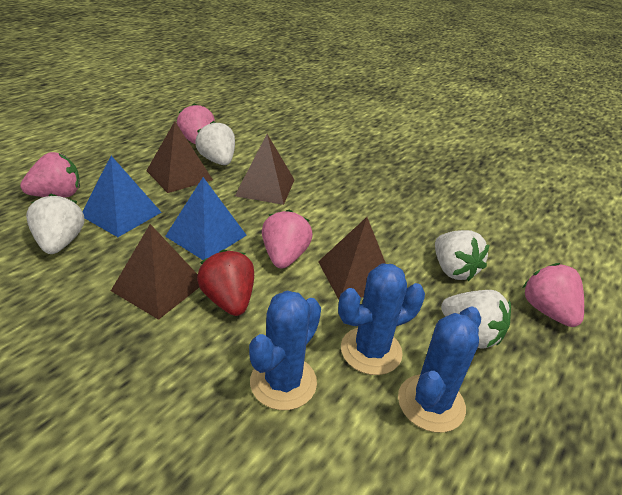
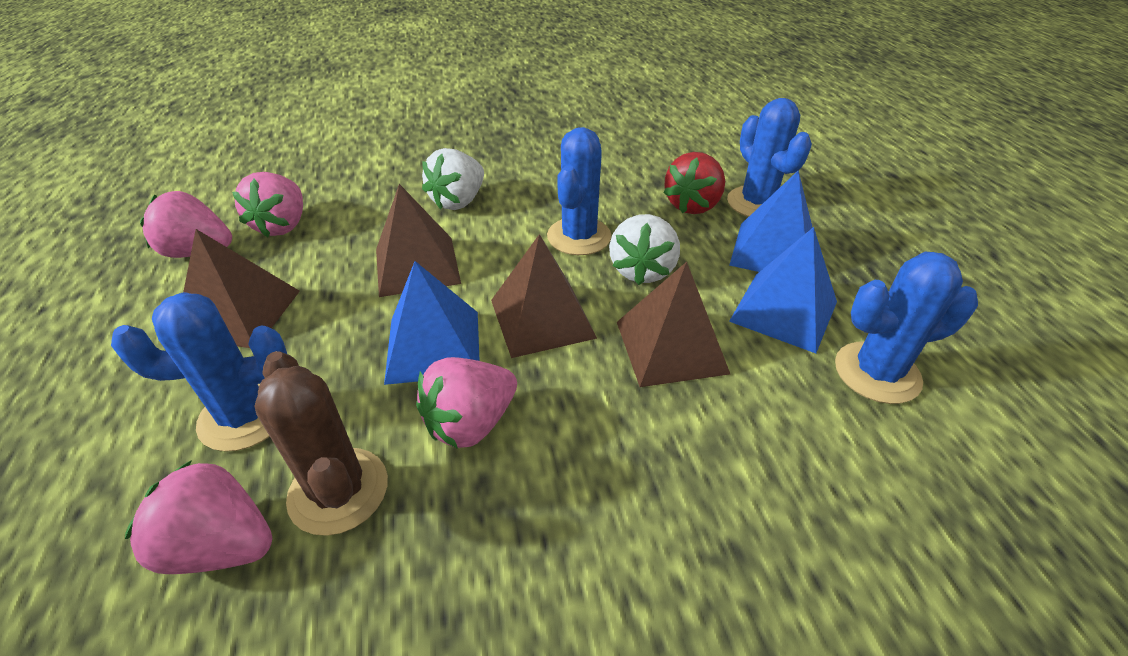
blue cactus: 3 -> 4
blue pyramid: 2 -> 3
brown cactus: 0 -> 1
white strawberry: 4 -> 2

